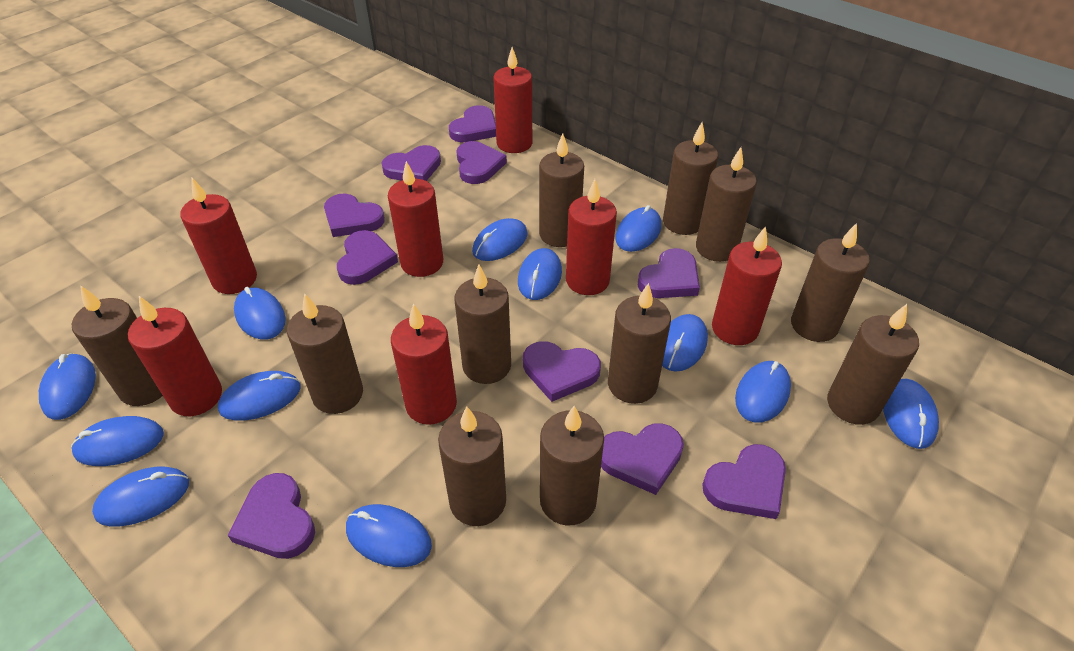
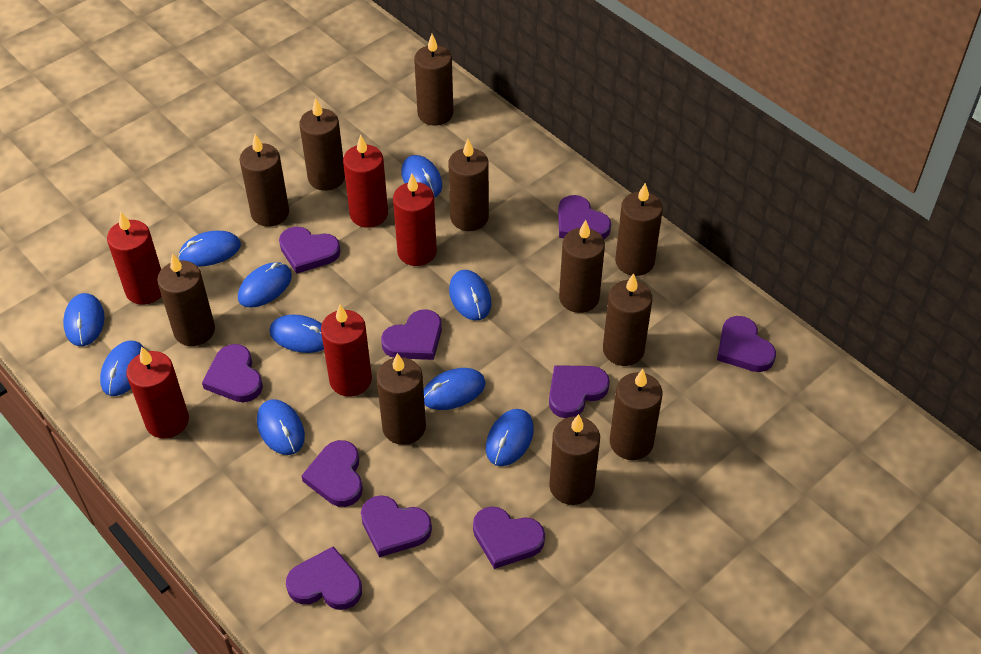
blue mouse: 12 -> 10
red candle: 7 -> 5

